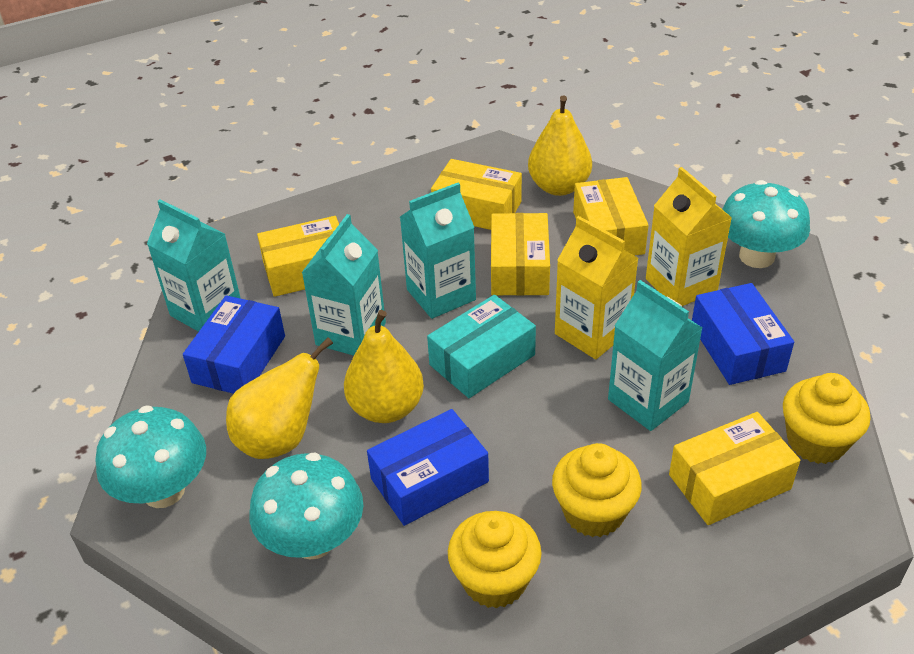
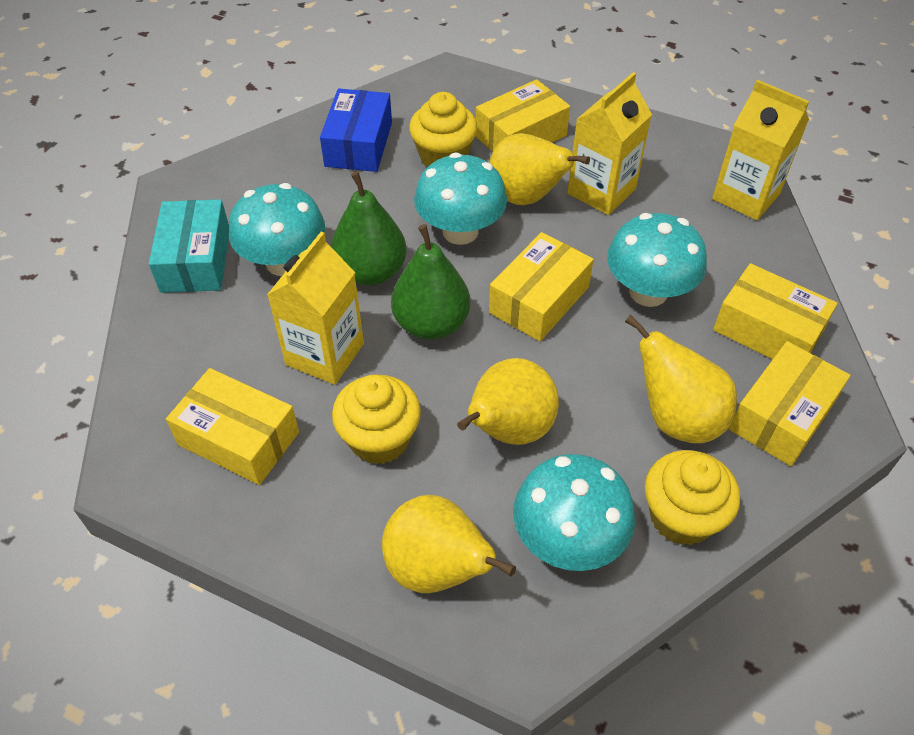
blue box: 3 -> 1
green pear: 0 -> 2
turquoise carton: 4 -> 0
turquoise mushroom: 3 -> 4
yellow carton: 2 -> 3
yellow pear: 3 -> 4

